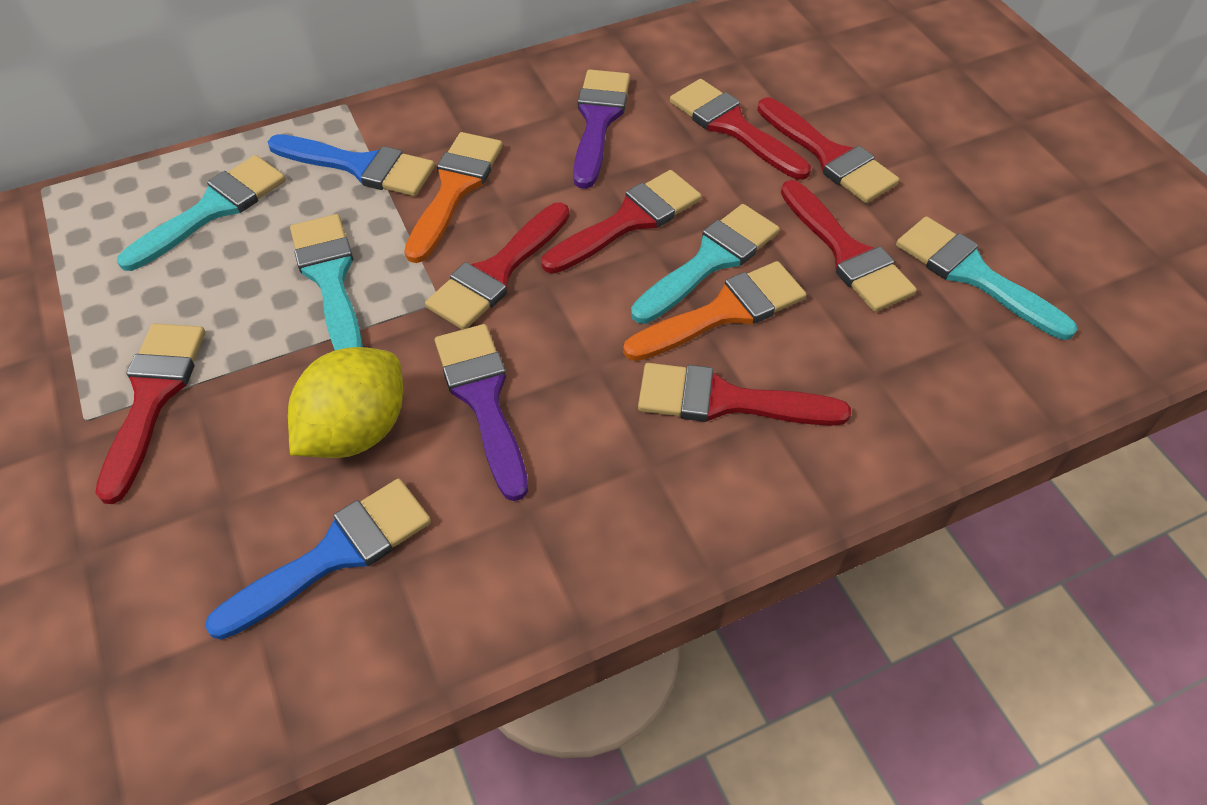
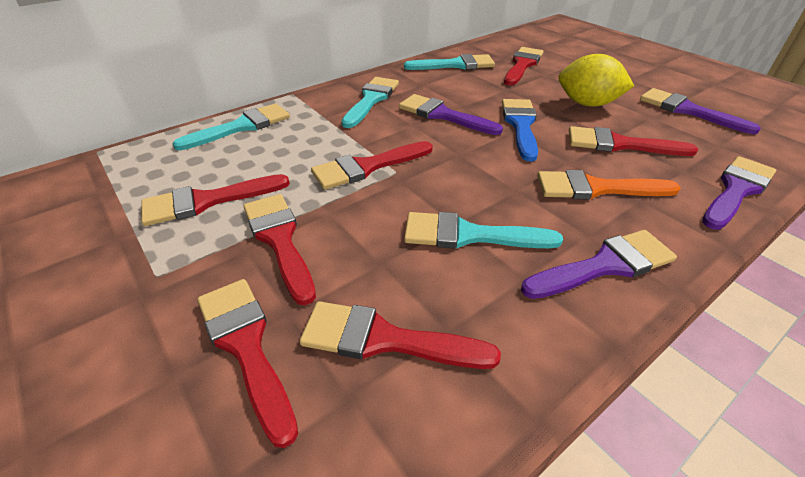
blue brush: 2 -> 1
orange brush: 2 -> 1
purple brush: 2 -> 4

